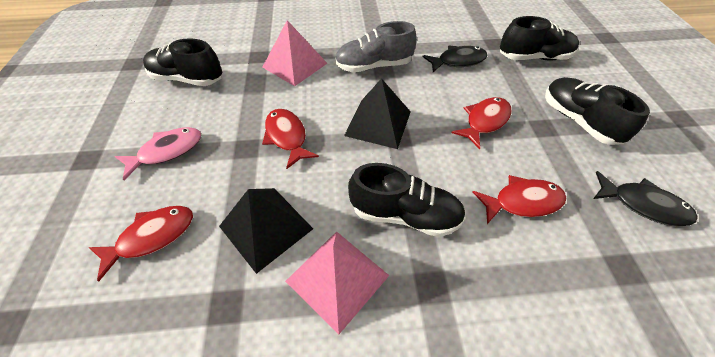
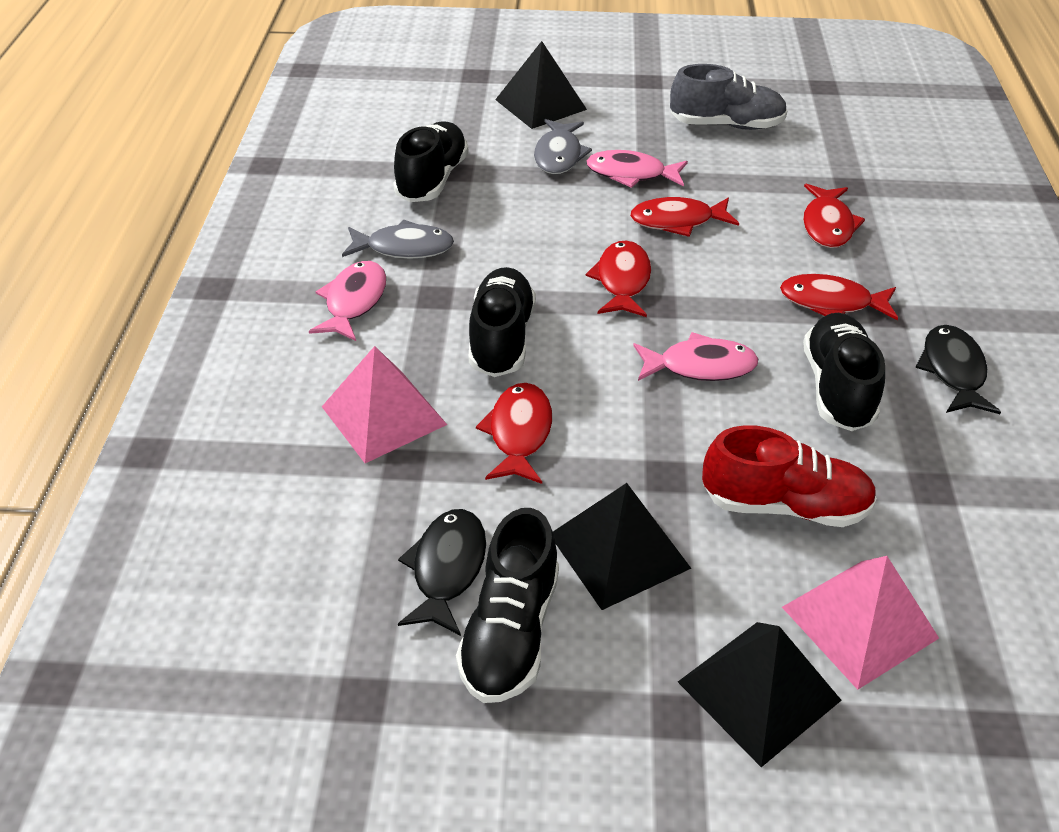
black pyramid: 2 -> 3
grey fish: 0 -> 2
pink fish: 1 -> 3
red fish: 4 -> 5
red shoe: 0 -> 1

